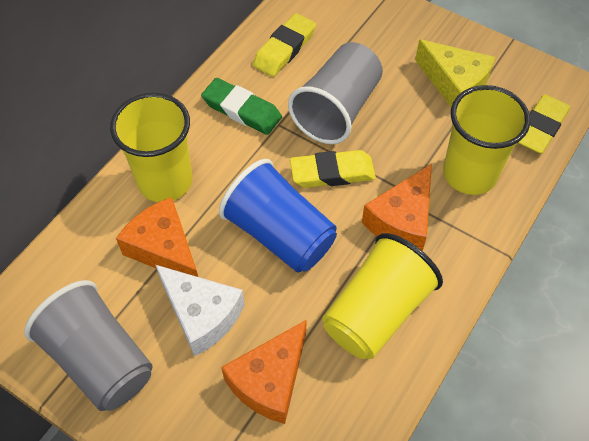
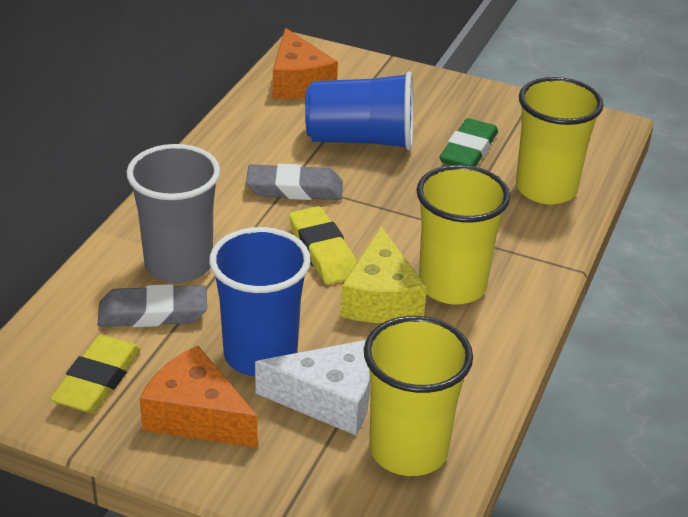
blue cup: 1 -> 2
grey cup: 2 -> 1
grey eraser: 0 -> 2
orange cheese: 3 -> 2
yellow eraser: 3 -> 2

